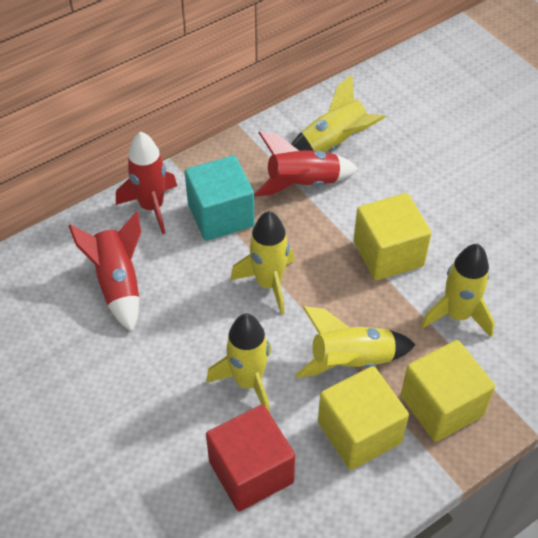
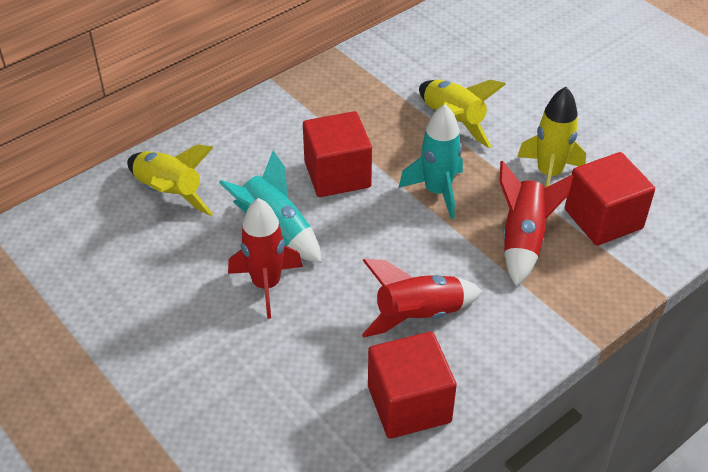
red cube: 1 -> 3
turquoise cube: 1 -> 0
turquoise rocket: 0 -> 2
yellow cube: 3 -> 0
yellow rocket: 5 -> 3

